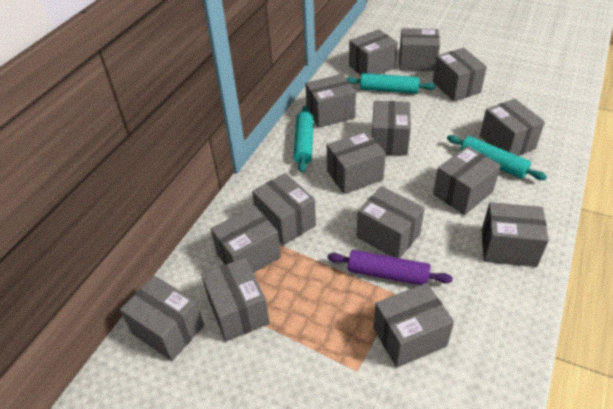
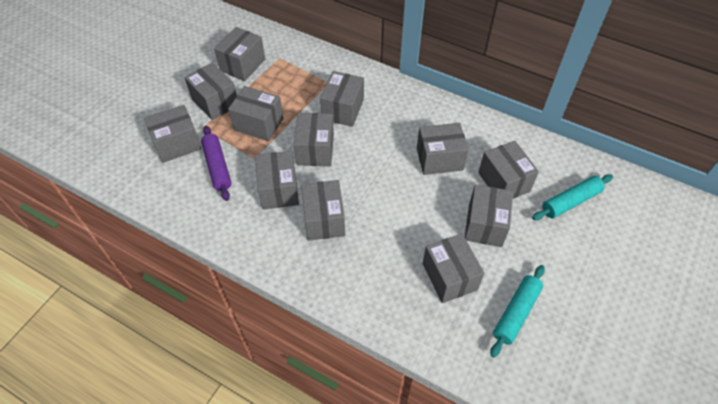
grey box: 15 -> 12
turquoise rolling pin: 3 -> 2

